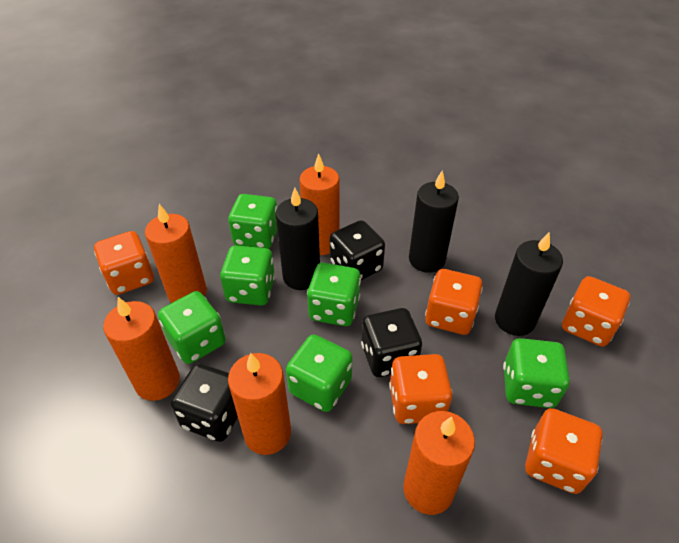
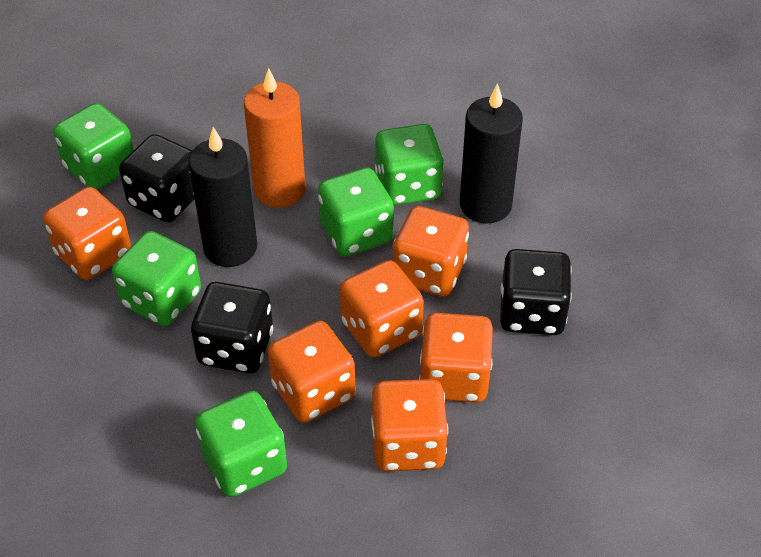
black candle: 3 -> 2
green dice: 6 -> 5
orange candle: 5 -> 1
orange dice: 5 -> 6

